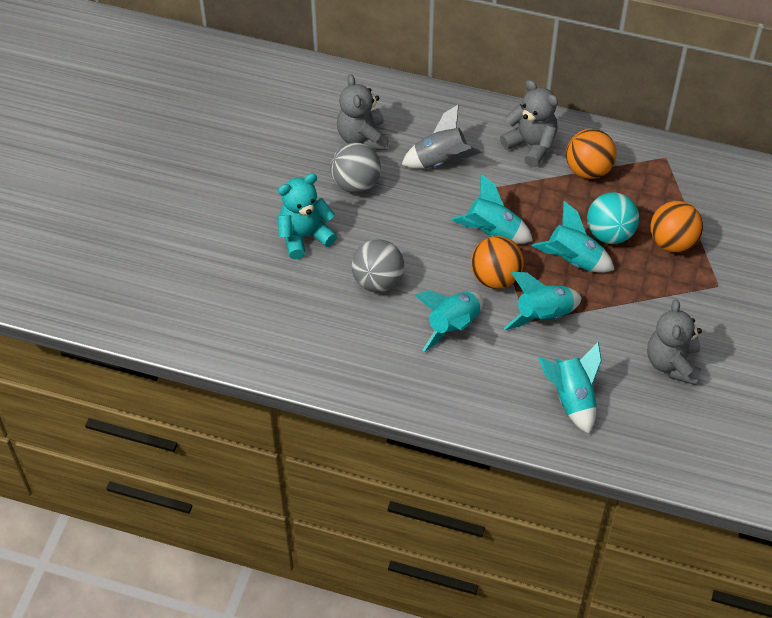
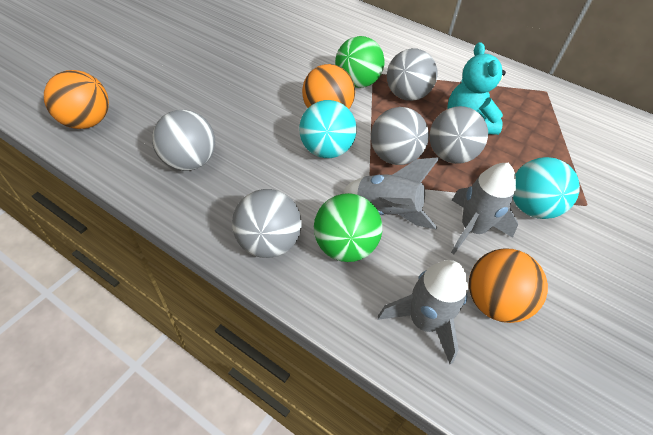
green ball: 0 -> 2
grey ball: 2 -> 5
grey rocket: 1 -> 3
grey teddy bear: 3 -> 0
turquoise ball: 1 -> 2
turquoise rocket: 5 -> 0

